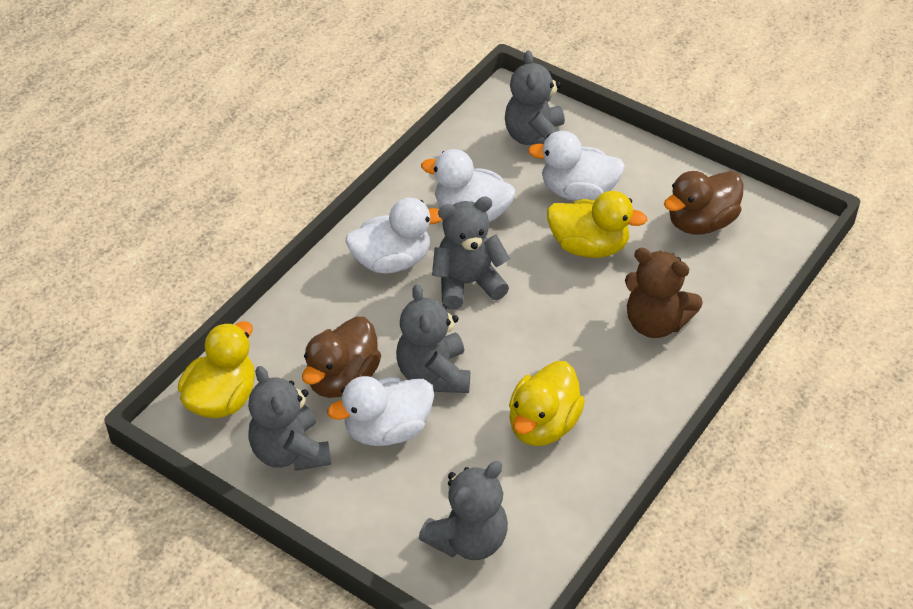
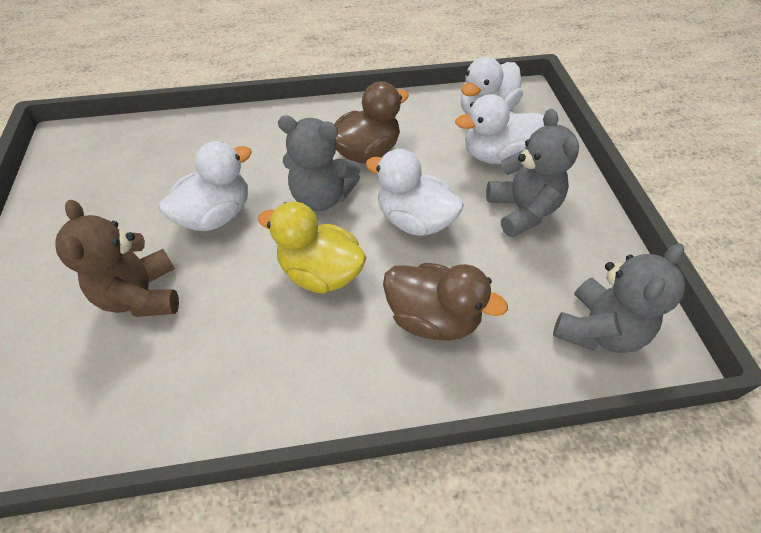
grey teddy bear: 5 -> 3
yellow duck: 3 -> 1

